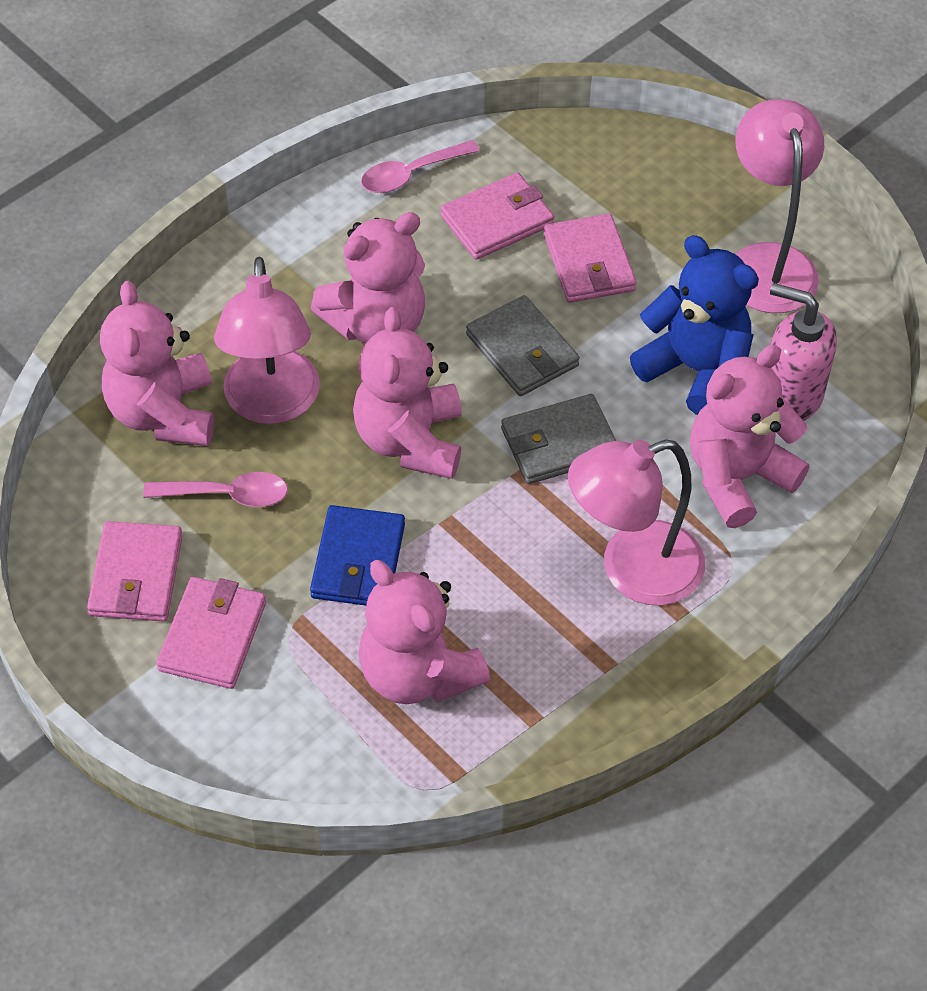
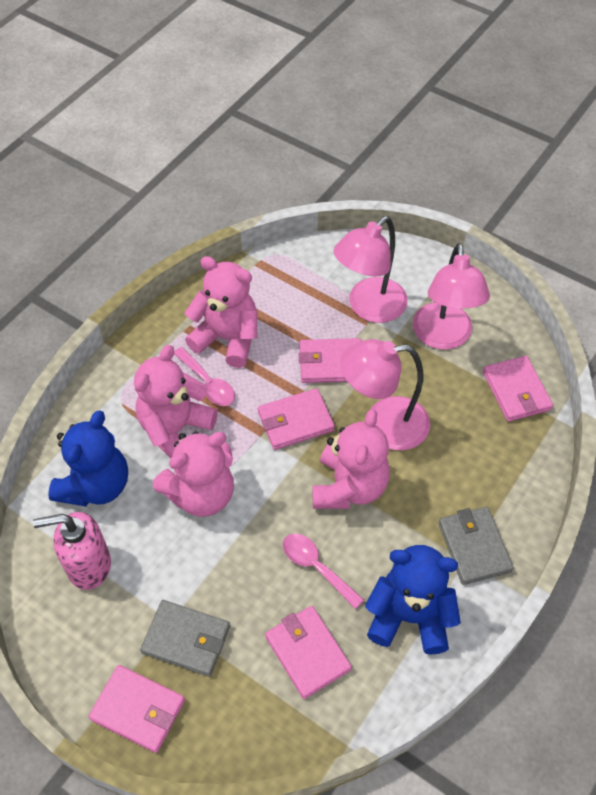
blue teddy bear: 1 -> 2
blue wallet: 1 -> 0
pink teddy bear: 5 -> 4
pink wallet: 4 -> 5

